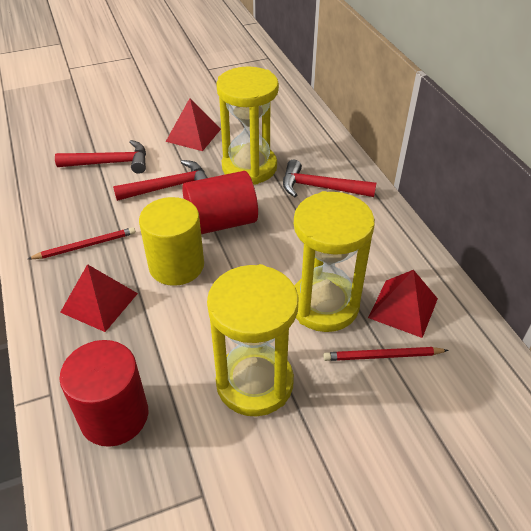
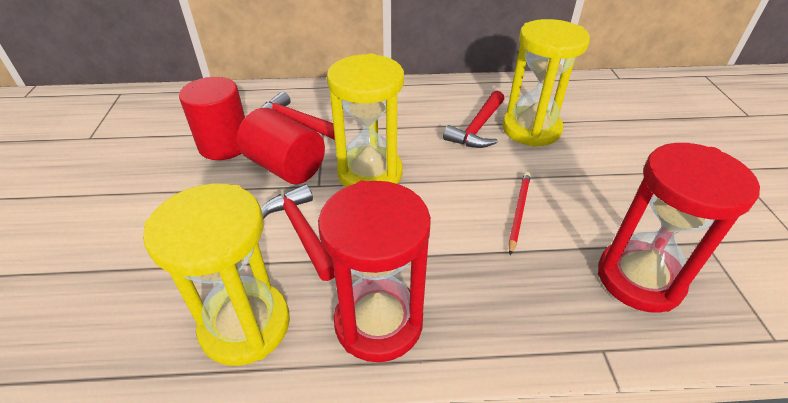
red hourglass: 0 -> 2
red pencil: 2 -> 1
red pyramid: 3 -> 0
yellow cylinder: 1 -> 0

